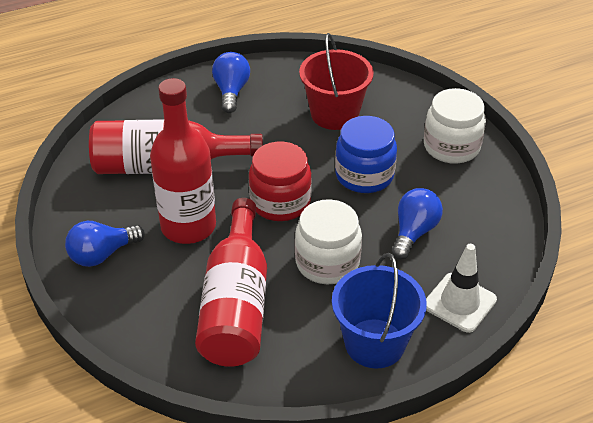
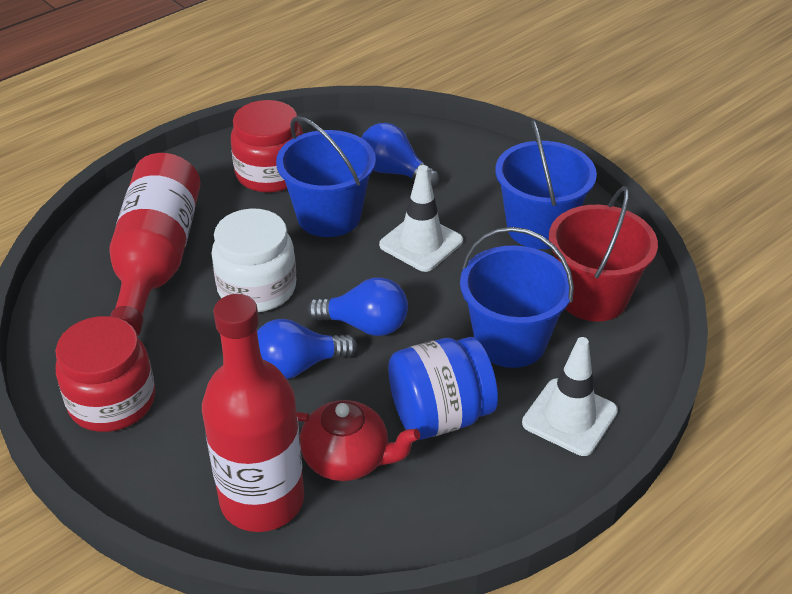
blue bucket: 1 -> 3
red bottle: 3 -> 2
red jar: 1 -> 2
red teapot: 0 -> 1
white jar: 2 -> 1
white traffic cone: 1 -> 2

